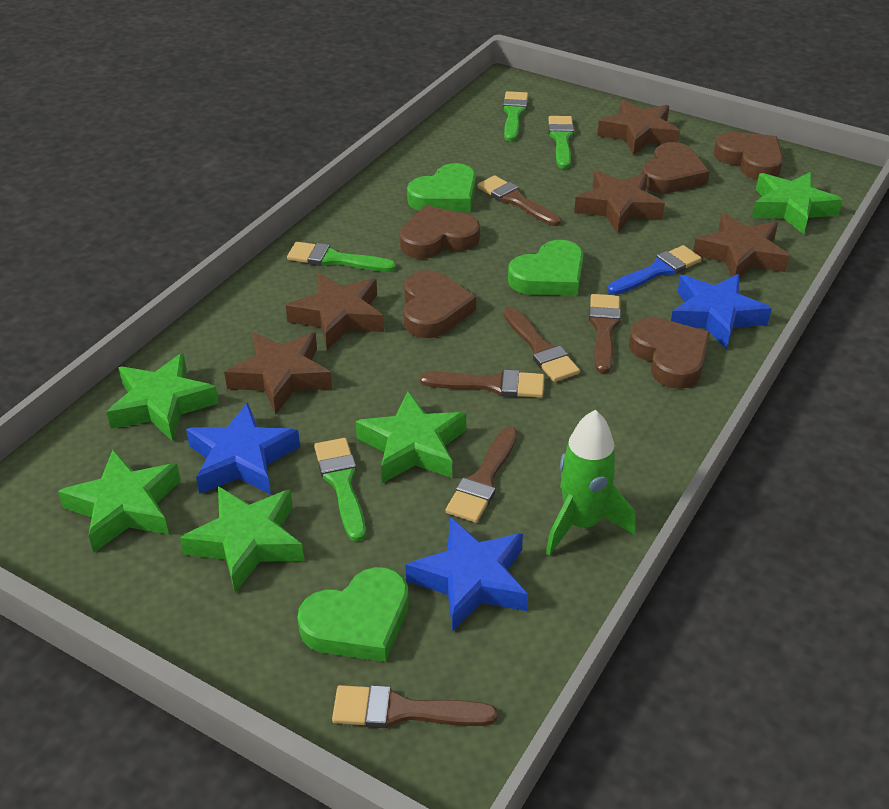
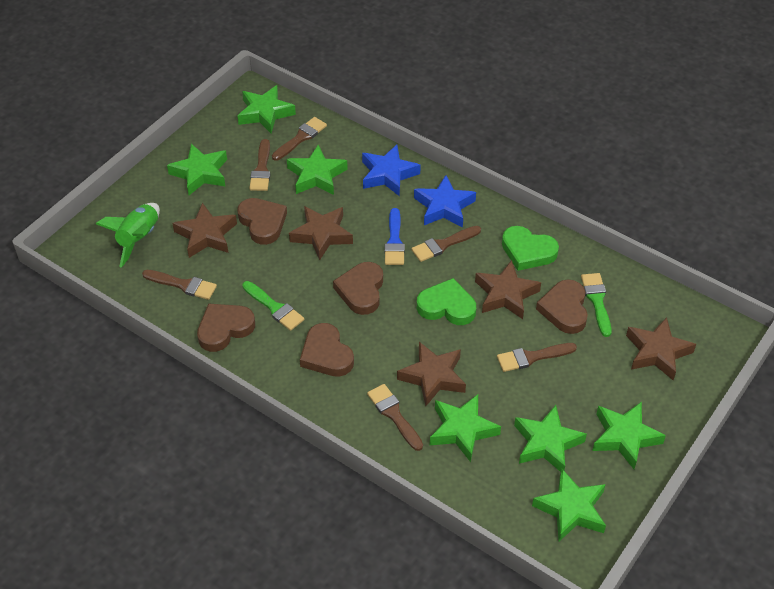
blue star: 3 -> 2
green brush: 4 -> 2
green heart: 3 -> 2
green star: 5 -> 7

